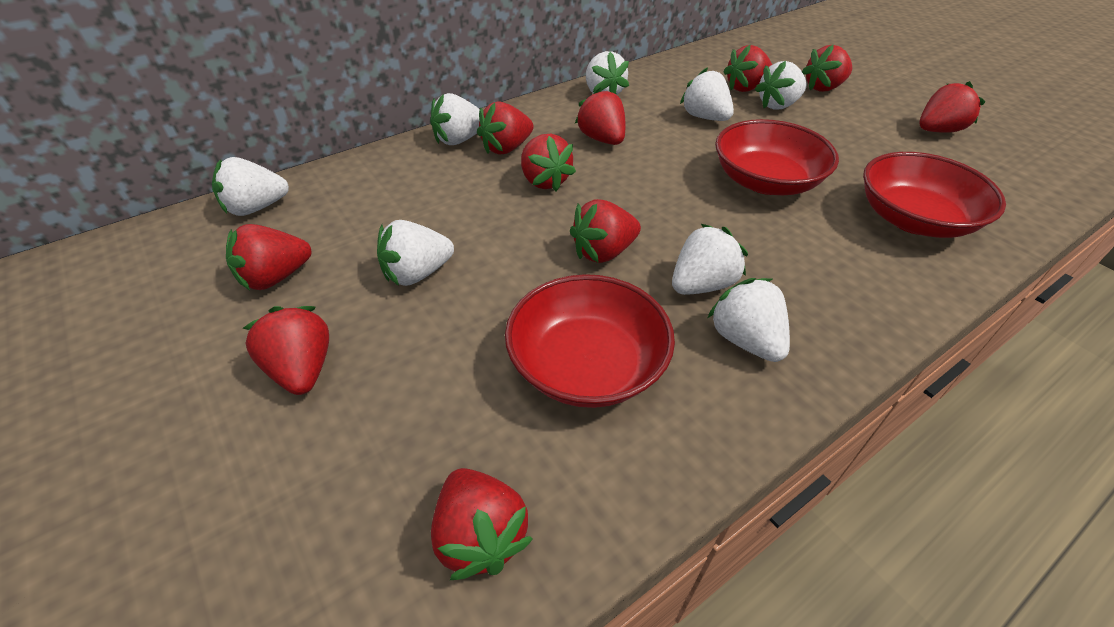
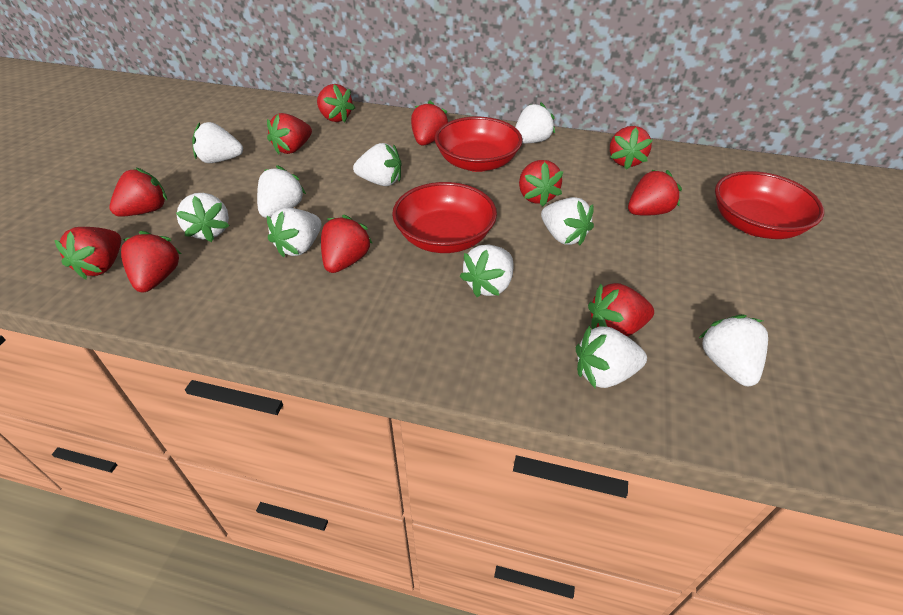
red strawberry: 10 -> 11
white strawberry: 8 -> 10

